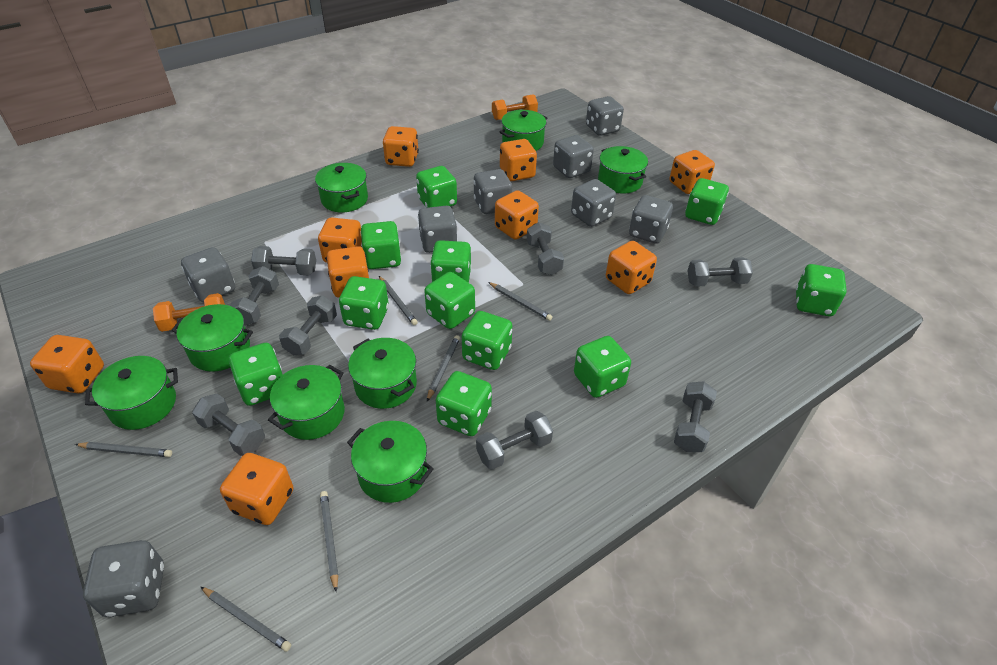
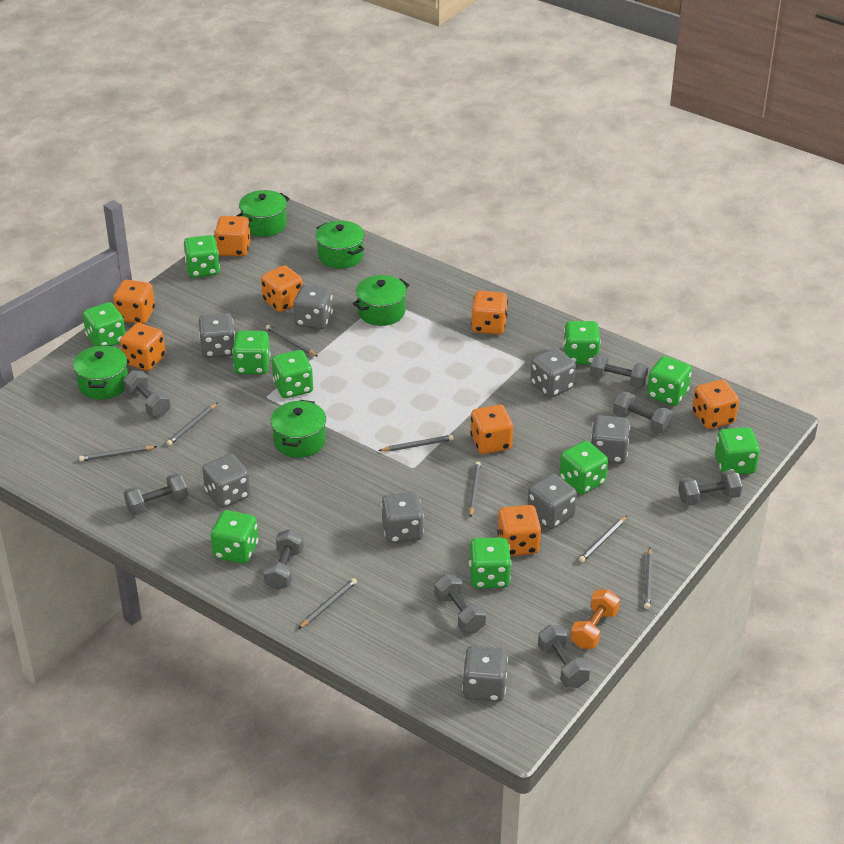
green dice: 11 -> 10
green pot: 8 -> 5
grey pencil: 6 -> 8
orange dice: 9 -> 8
orange dumbbell: 2 -> 1

